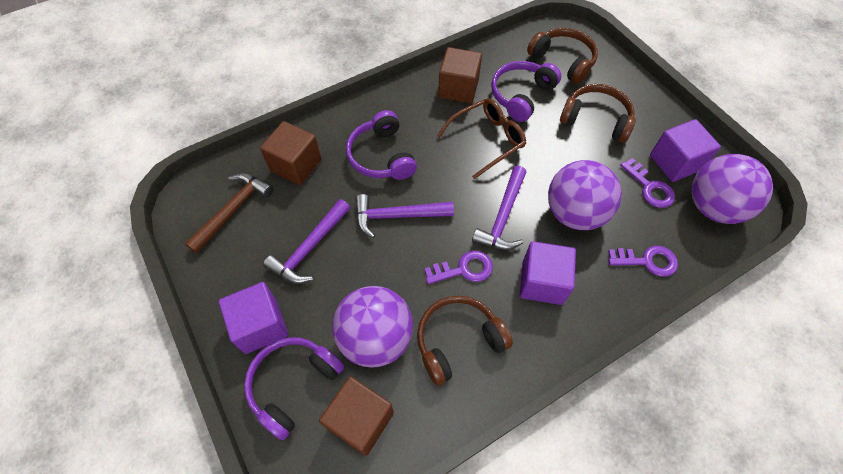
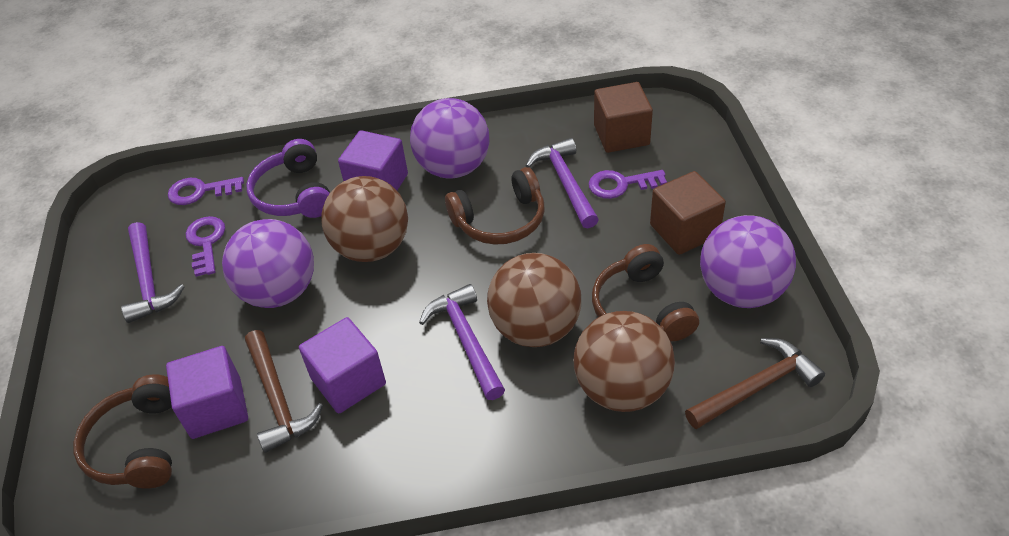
brown ball: 0 -> 3
brown cube: 3 -> 2
brown glasses: 1 -> 0
brown hammer: 1 -> 2
purple headphones: 3 -> 1

